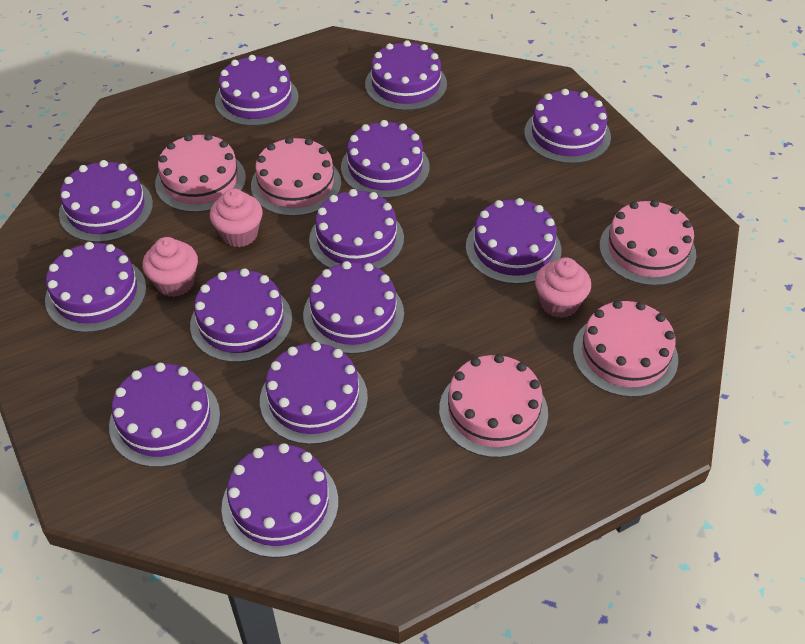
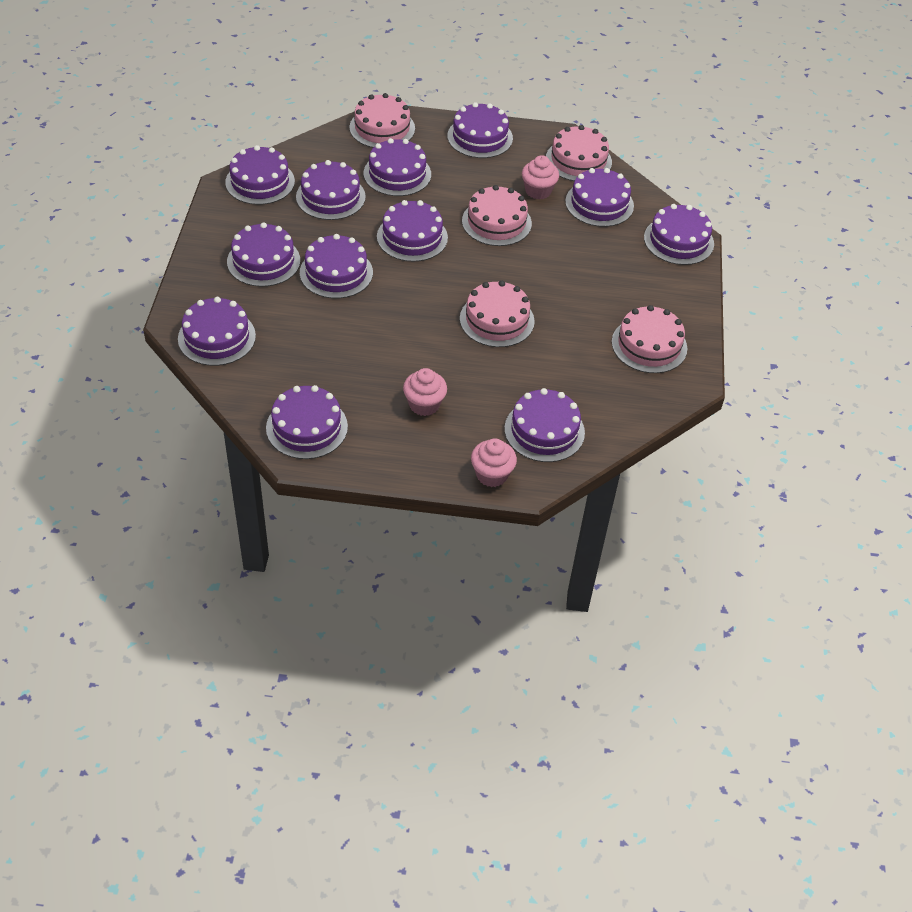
purple cake: 13 -> 12

